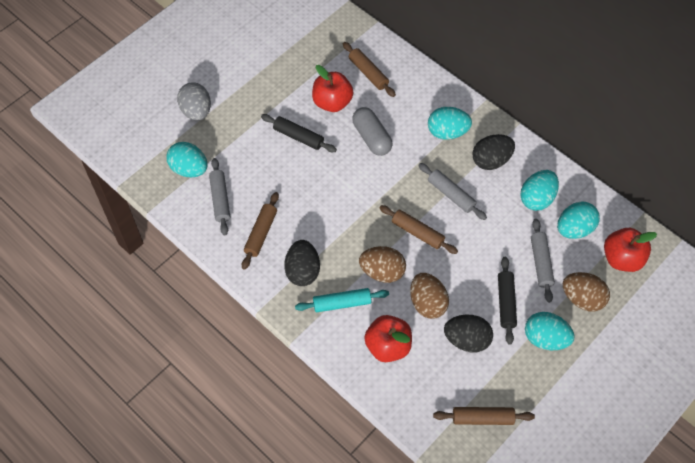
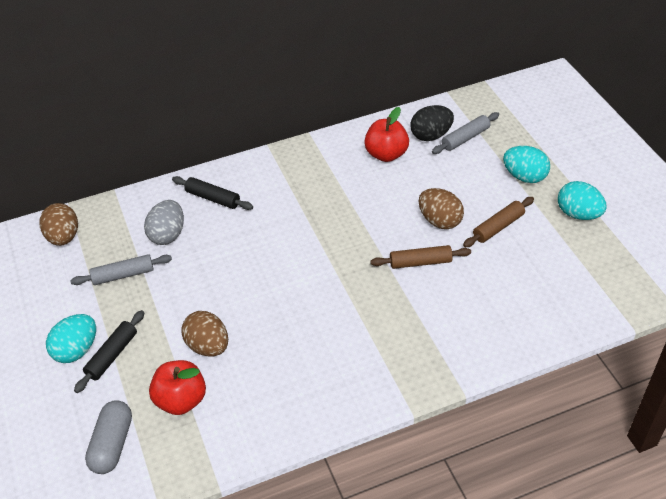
black egg: 3 -> 1
brown rolling pin: 4 -> 2
grey rolling pin: 3 -> 2
red apple: 3 -> 2
turquoise egg: 5 -> 3
turquoise rolling pin: 1 -> 0

